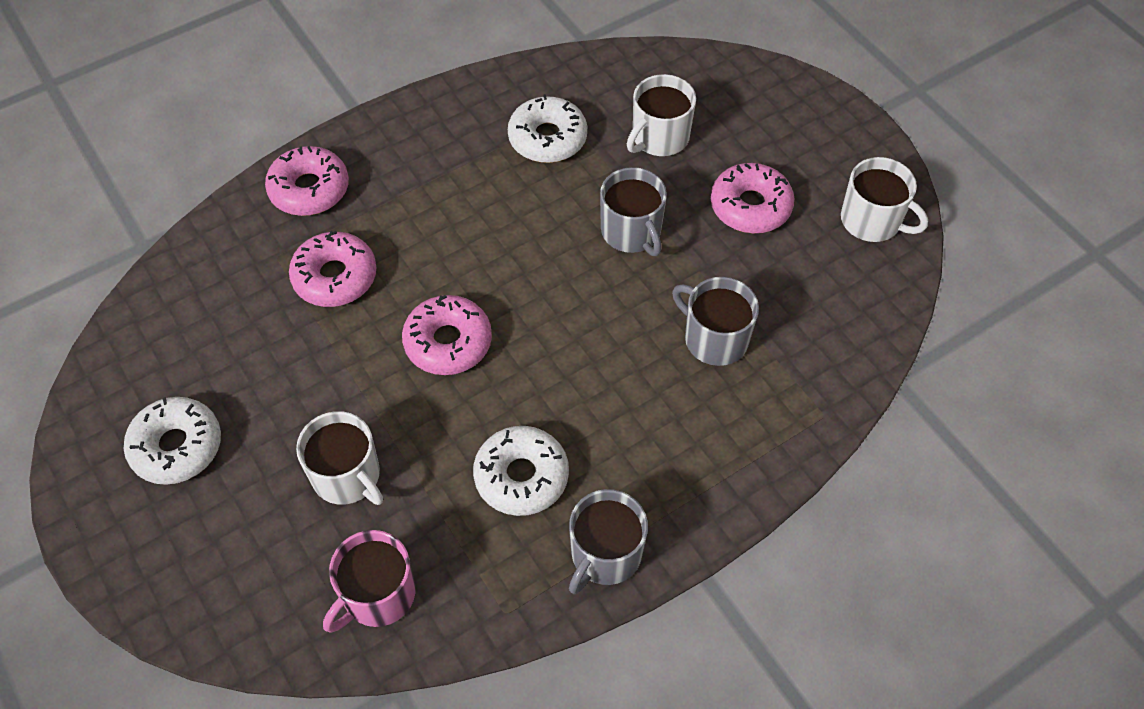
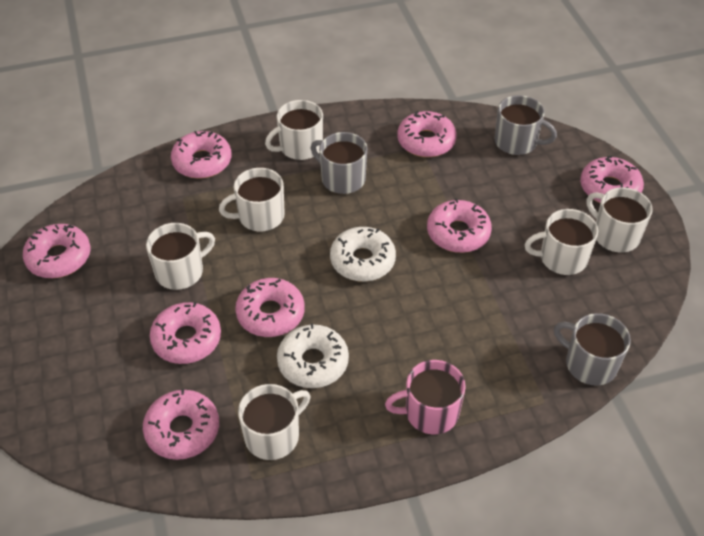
pink donut: 4 -> 8
white donut: 3 -> 2
white mug: 3 -> 6

